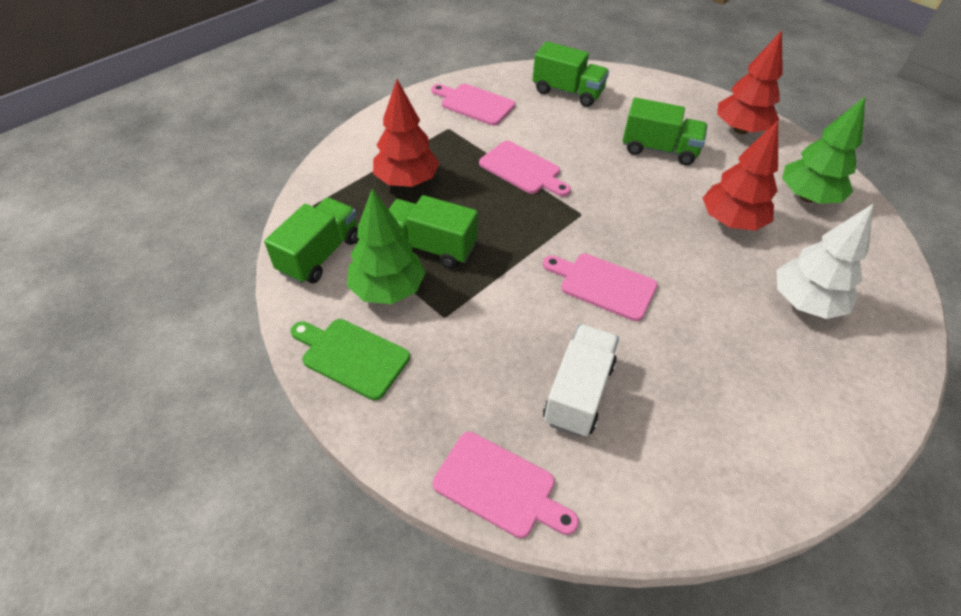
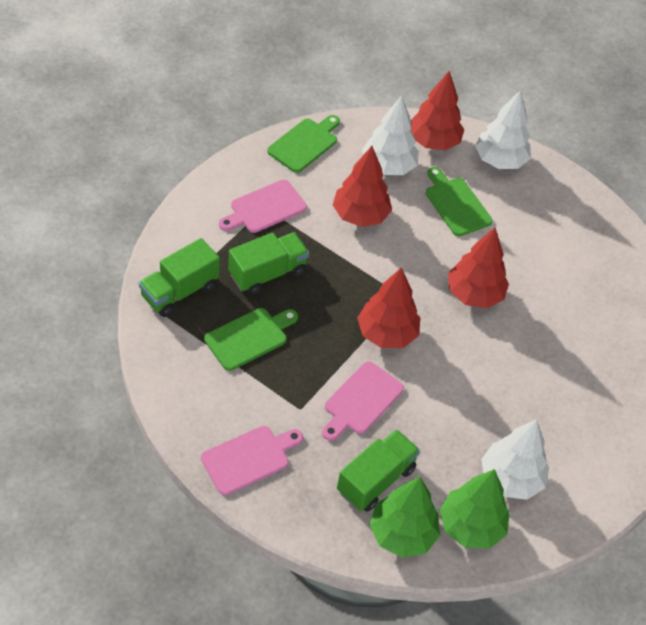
green cutting board: 1 -> 3
green truck: 4 -> 3
pink cutting board: 4 -> 3
red tree: 3 -> 4
white tree: 1 -> 3
white truck: 1 -> 0

